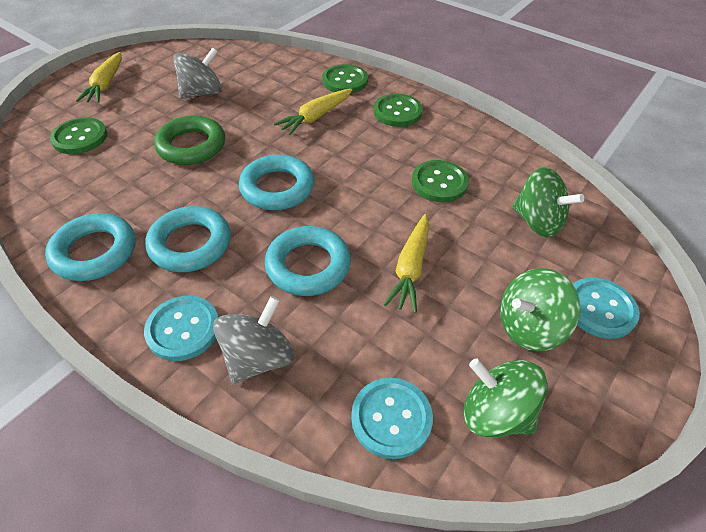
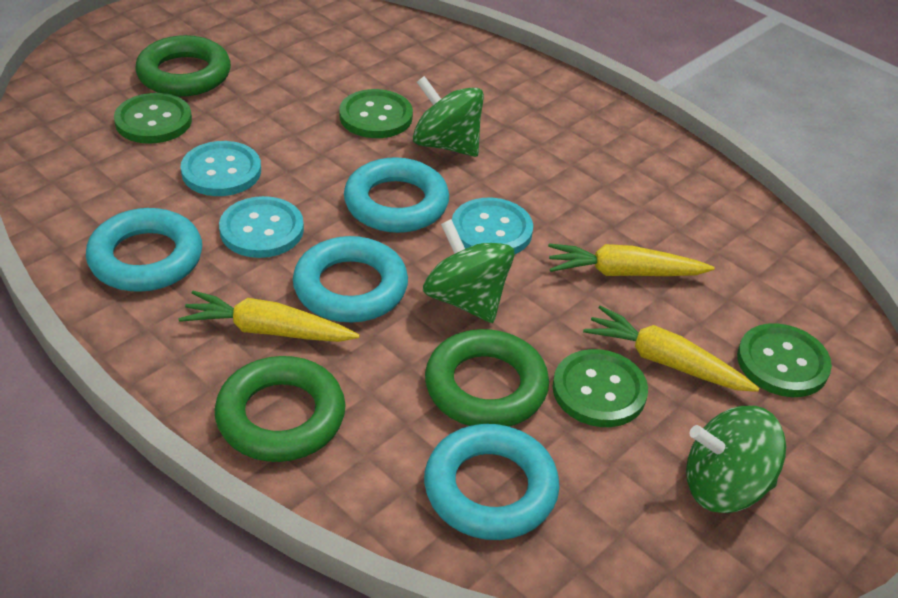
green ring: 1 -> 3
grey spinning top: 2 -> 0

